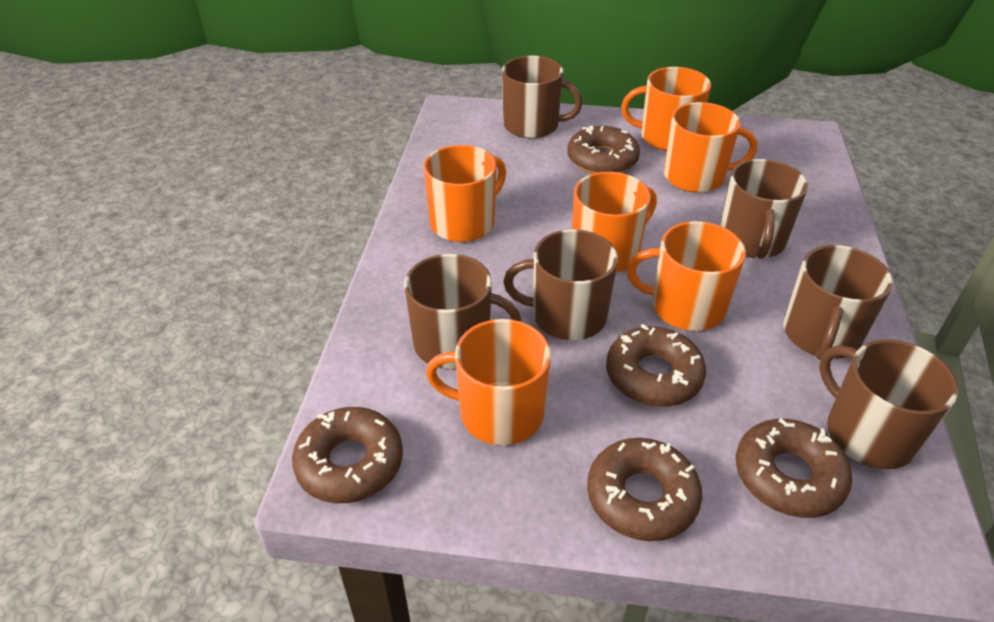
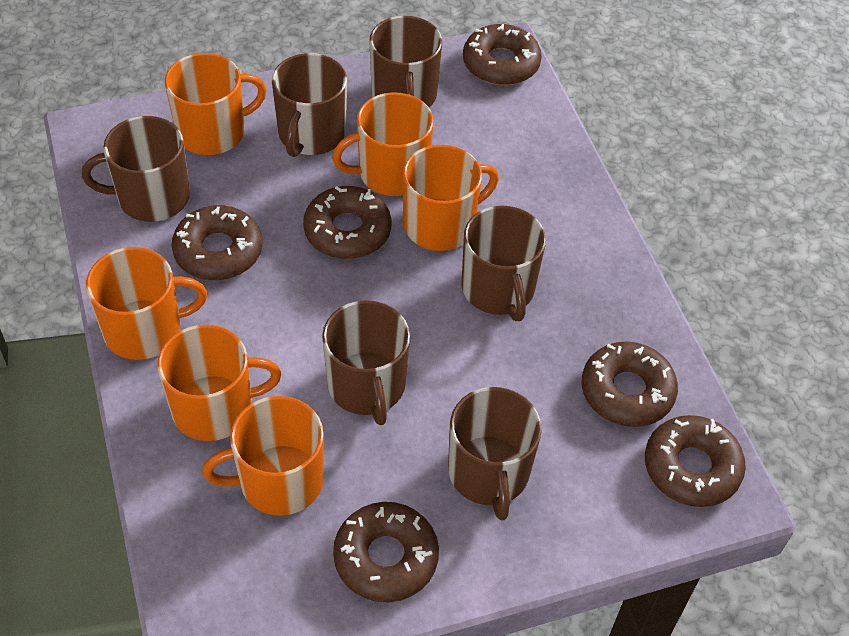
brown donut: 5 -> 6

